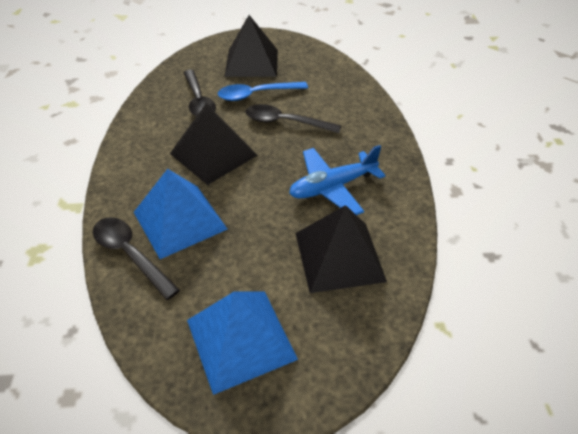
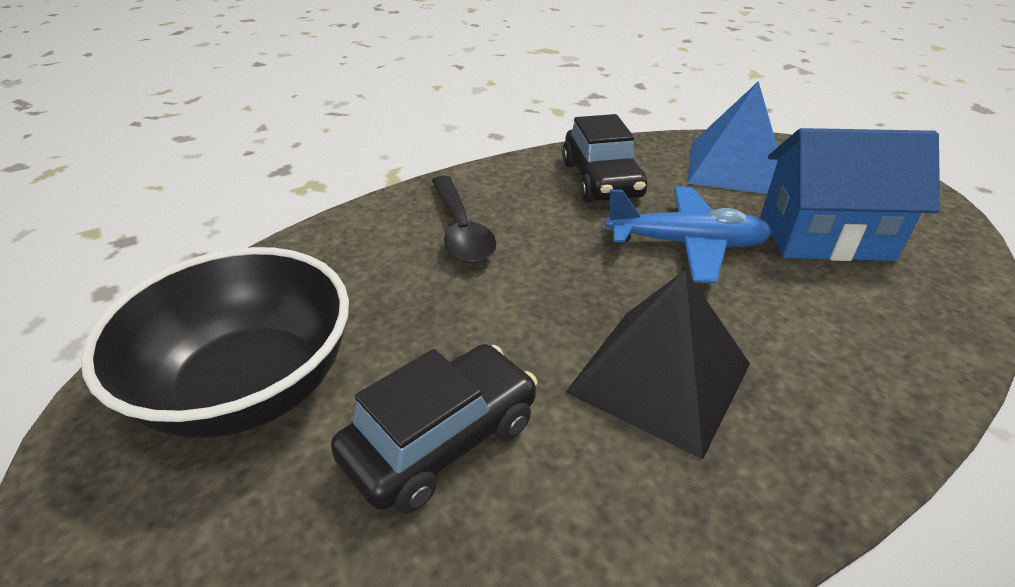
black bowl: 0 -> 1
black car: 0 -> 2
black pyramid: 3 -> 1
black spoon: 3 -> 1
blue house: 0 -> 1
blue pyramid: 2 -> 1
blue spoon: 1 -> 0

